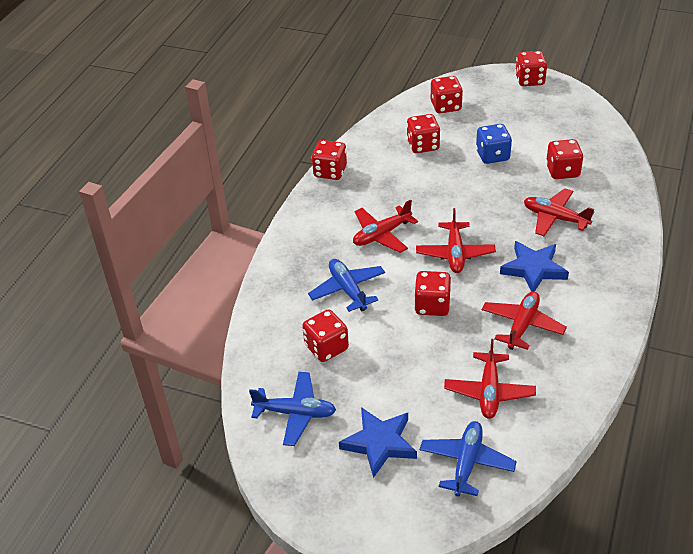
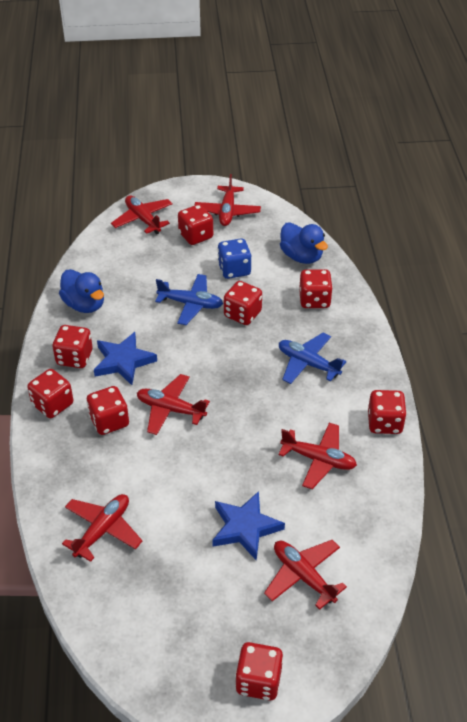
blue duck: 0 -> 2
blue plane: 3 -> 2
red dice: 7 -> 8
red plane: 5 -> 6

